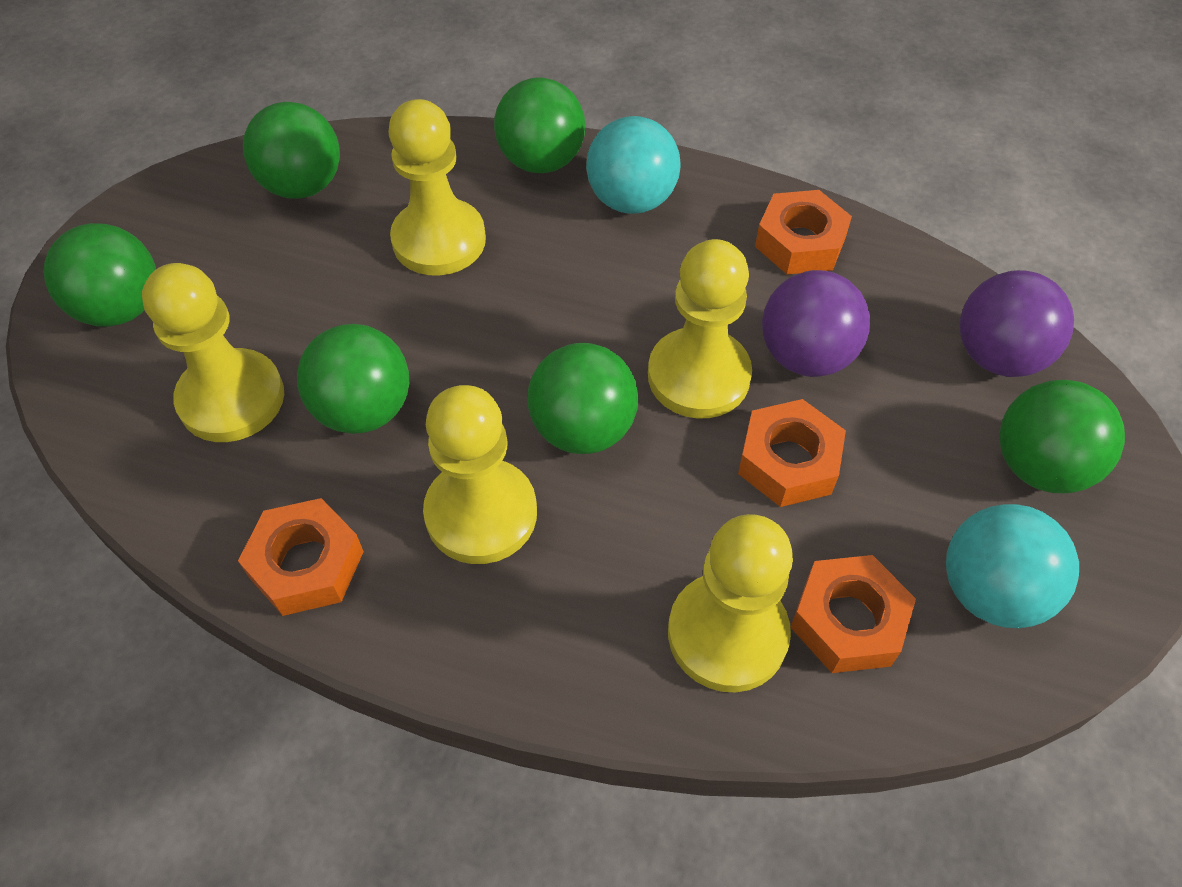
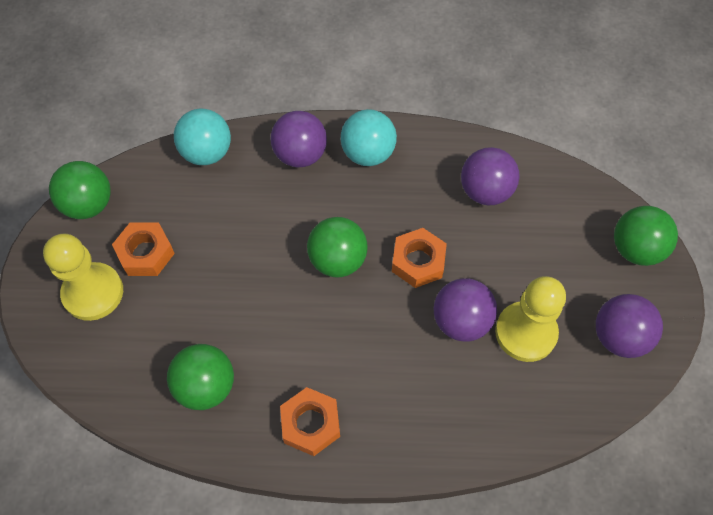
green ball: 6 -> 4
orange nut: 4 -> 3
purple ball: 2 -> 4
yellow pawn: 5 -> 2

